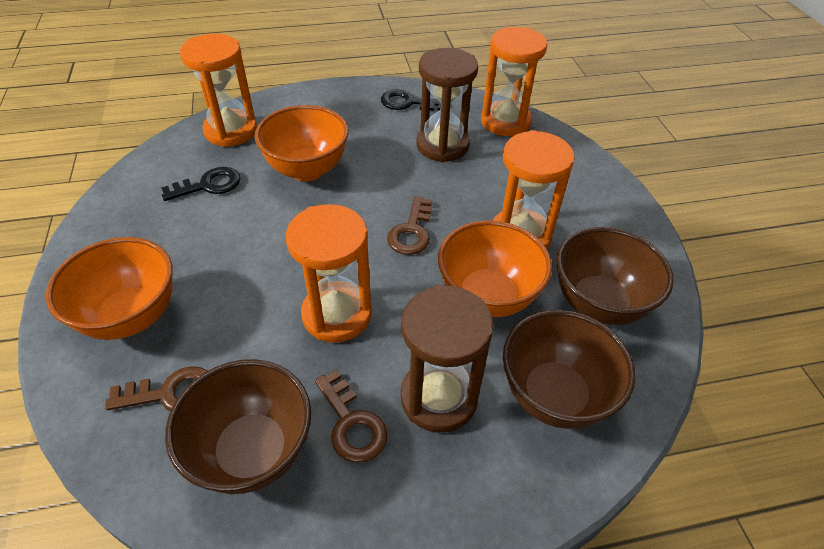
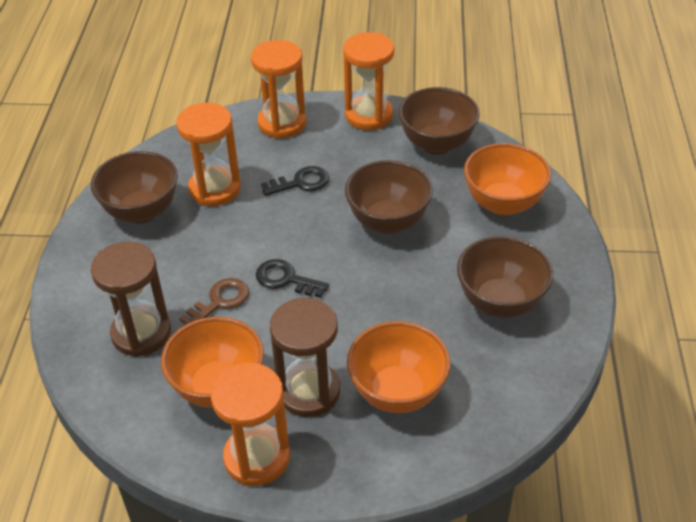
brown bowl: 3 -> 4
brown key: 3 -> 1

